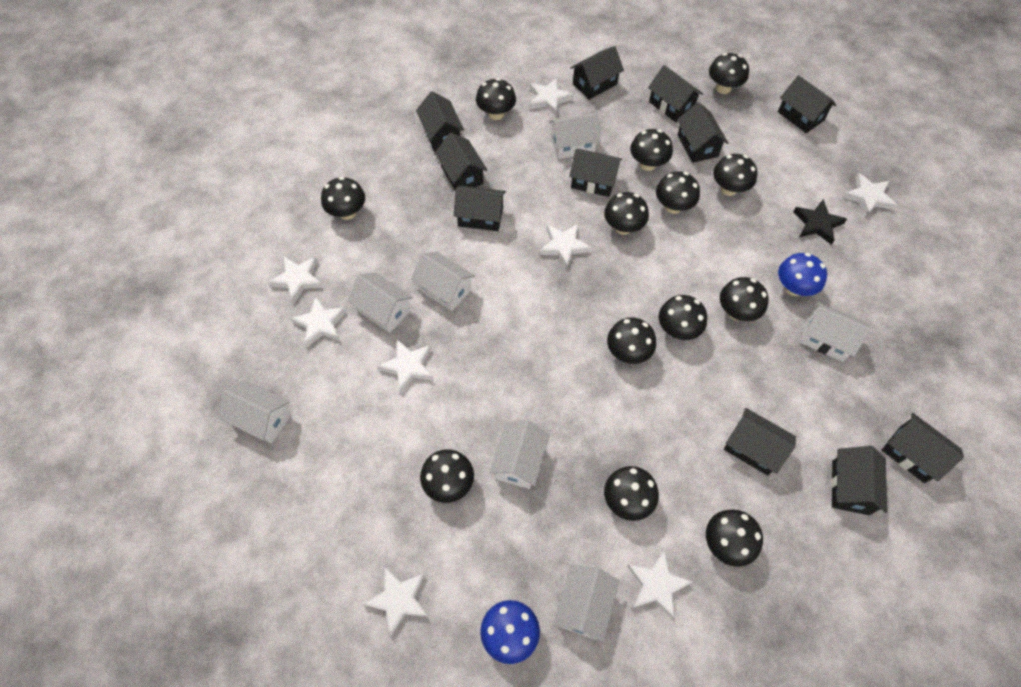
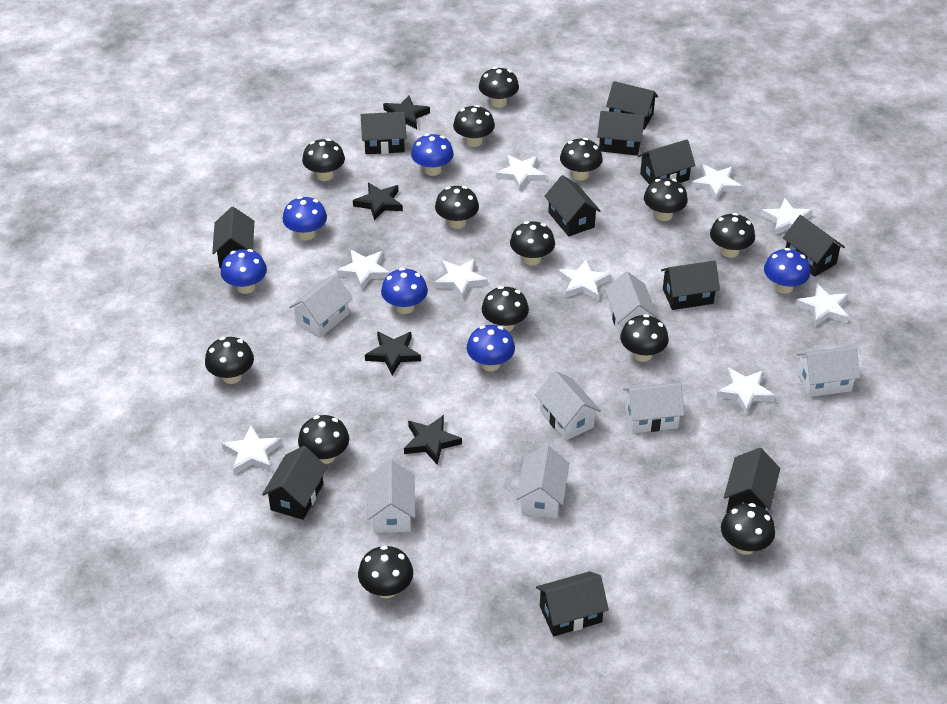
black mushroom: 13 -> 14
black star: 1 -> 4
blue mushroom: 2 -> 6
white star: 8 -> 9

